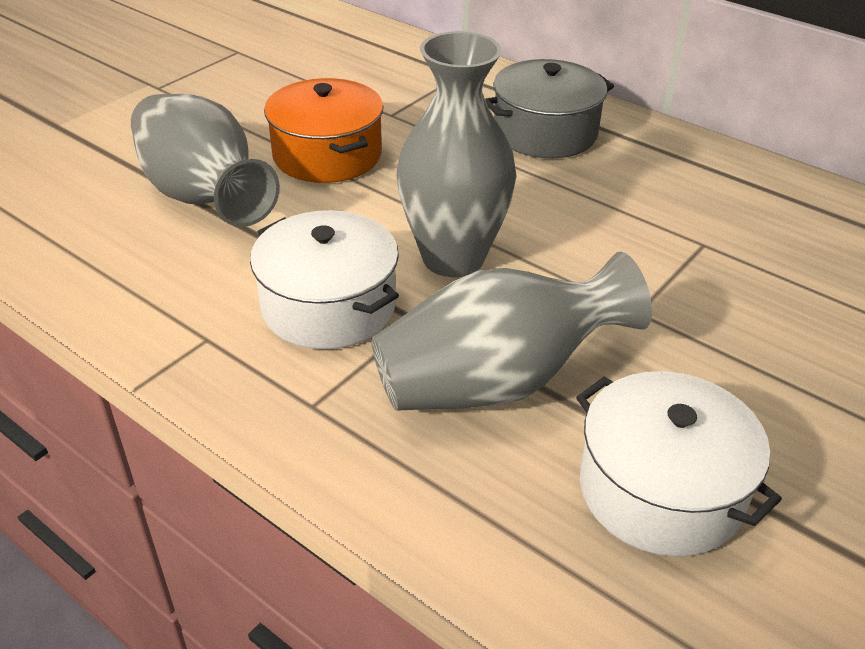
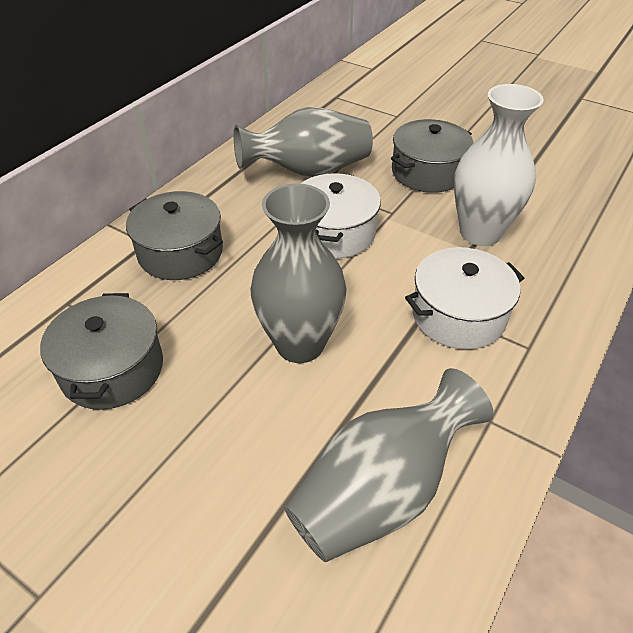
grey pot: 1 -> 3
orange pot: 1 -> 0
white vase: 0 -> 1

